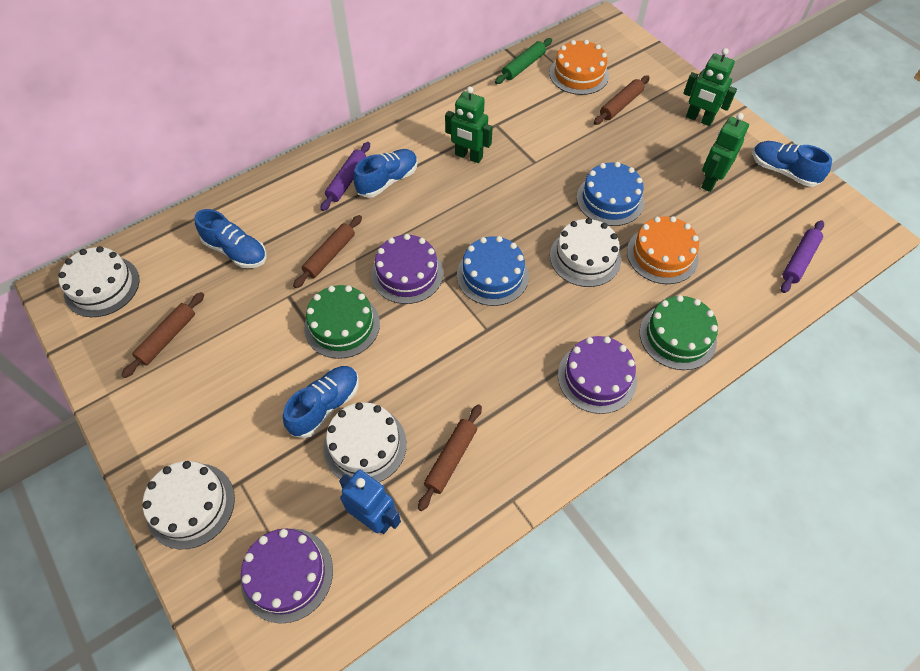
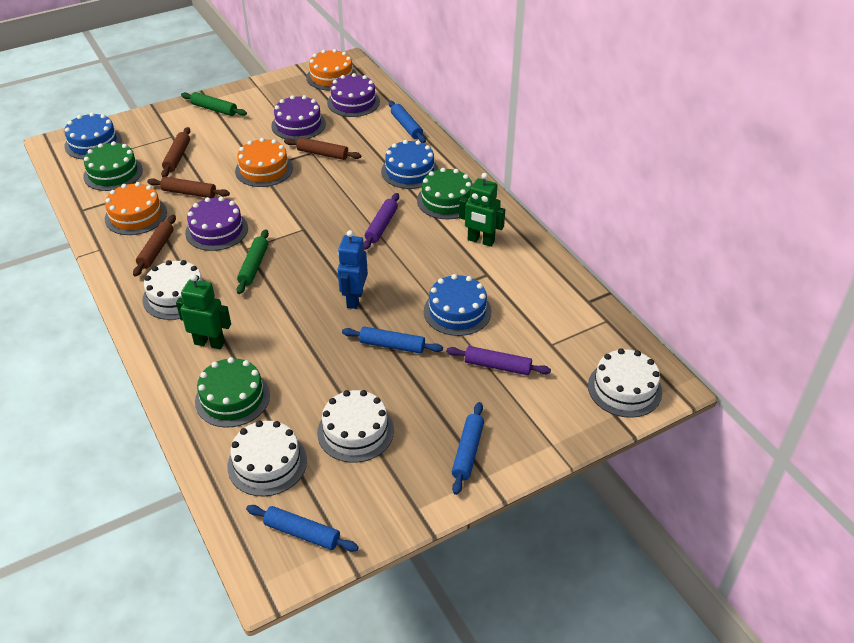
blue cake: 2 -> 3
blue rolling pin: 0 -> 4
blue shoe: 4 -> 0
green cake: 2 -> 3
green robot: 3 -> 2
green rolling pin: 1 -> 2
orange cake: 2 -> 3

